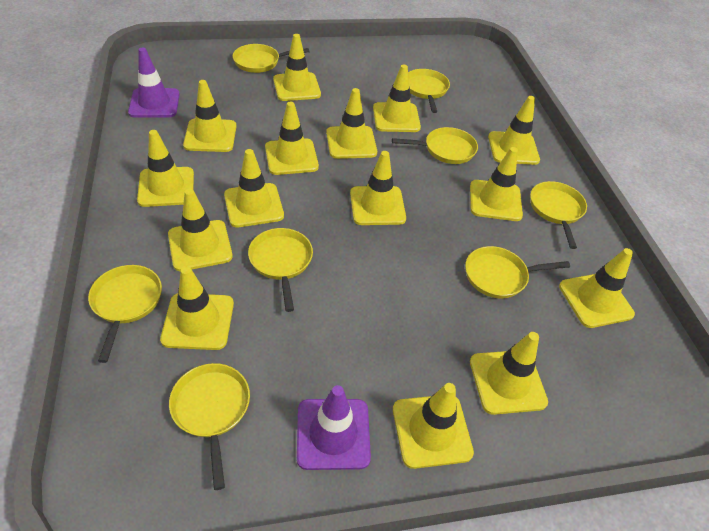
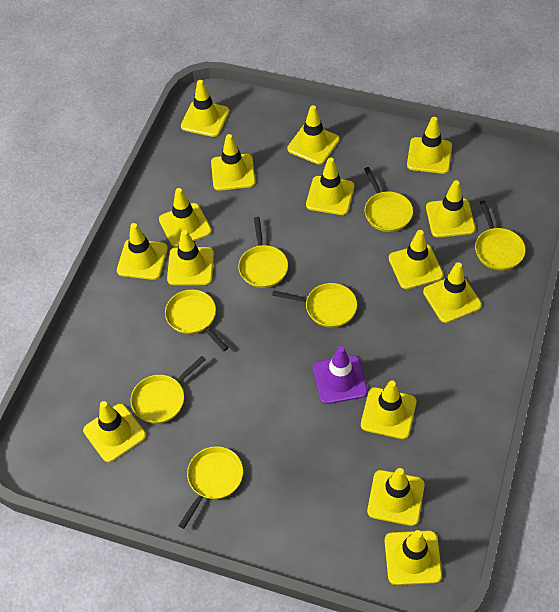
purple traffic cone: 2 -> 1
yellow pan: 8 -> 7

